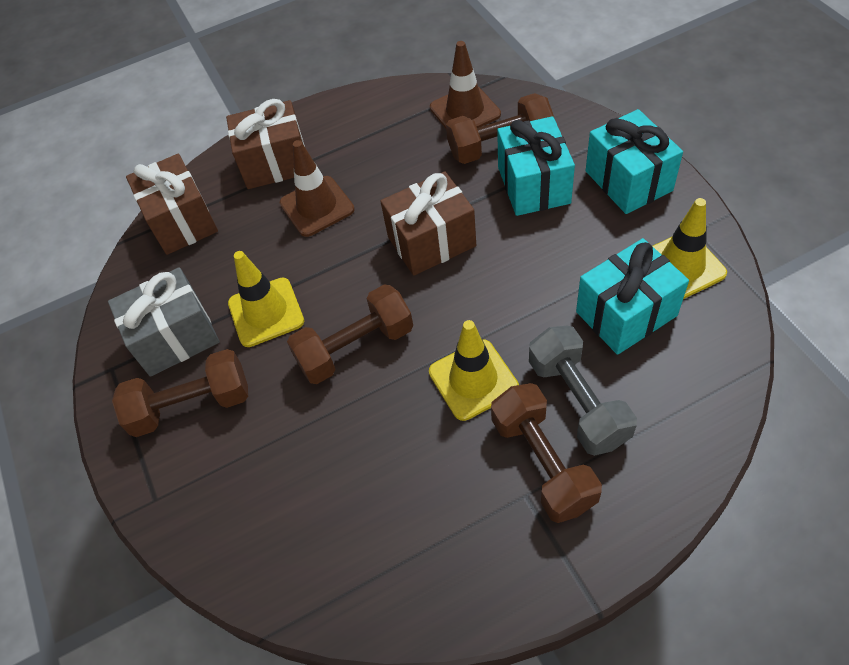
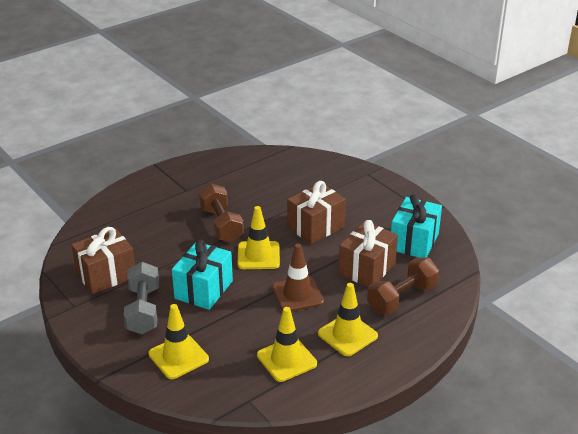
brown dumbbell: 4 -> 2
brown traffic cone: 2 -> 1
grey gift: 1 -> 0
turquoise gift: 3 -> 2
yellow traffic cone: 3 -> 4

